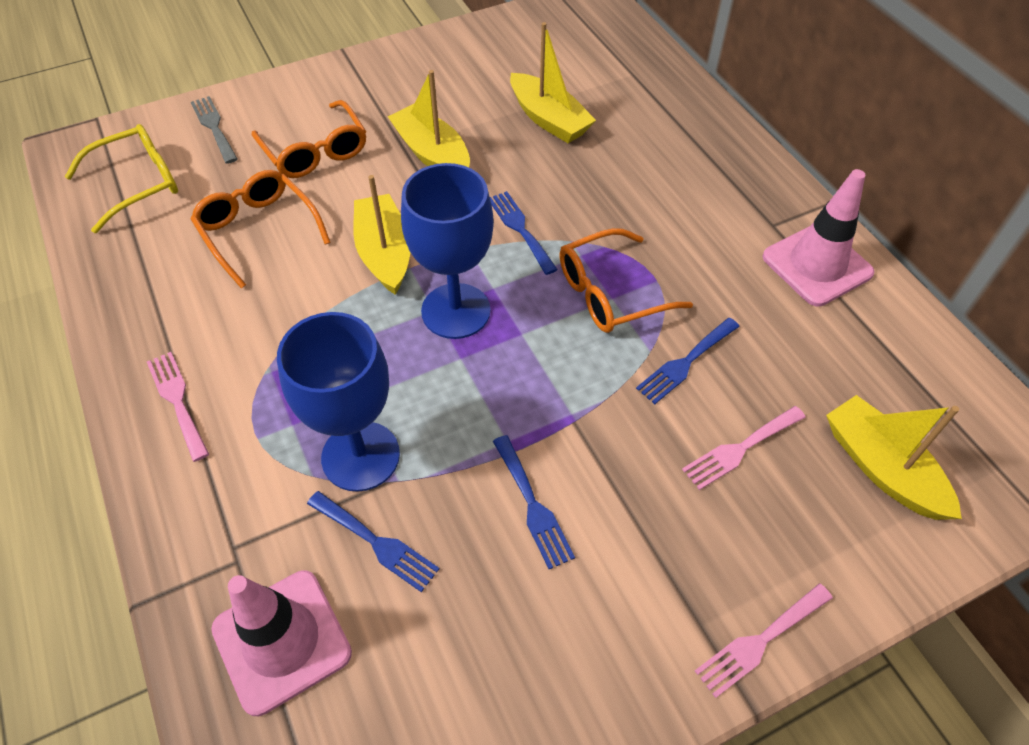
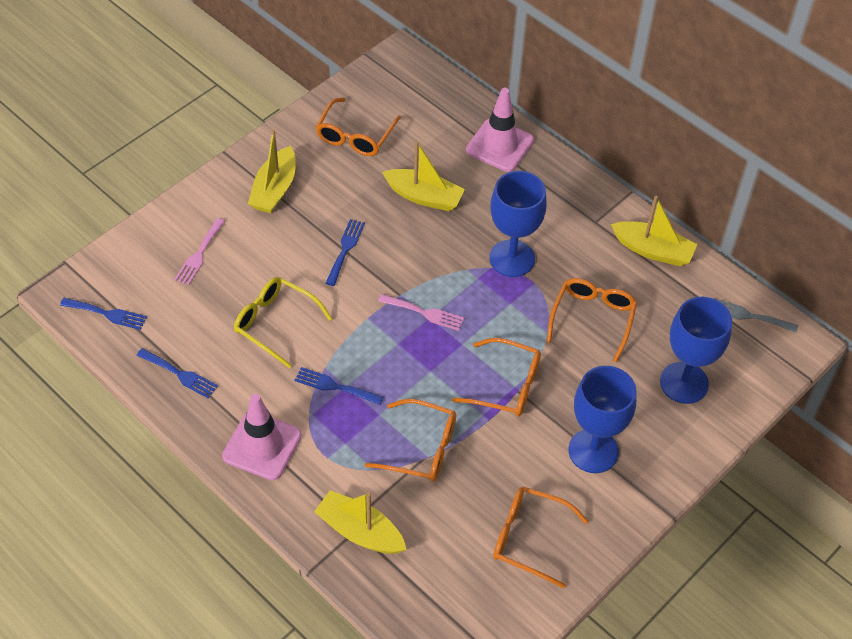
blue goblet: 2 -> 3
orange glasses: 3 -> 5
pink fork: 3 -> 2

